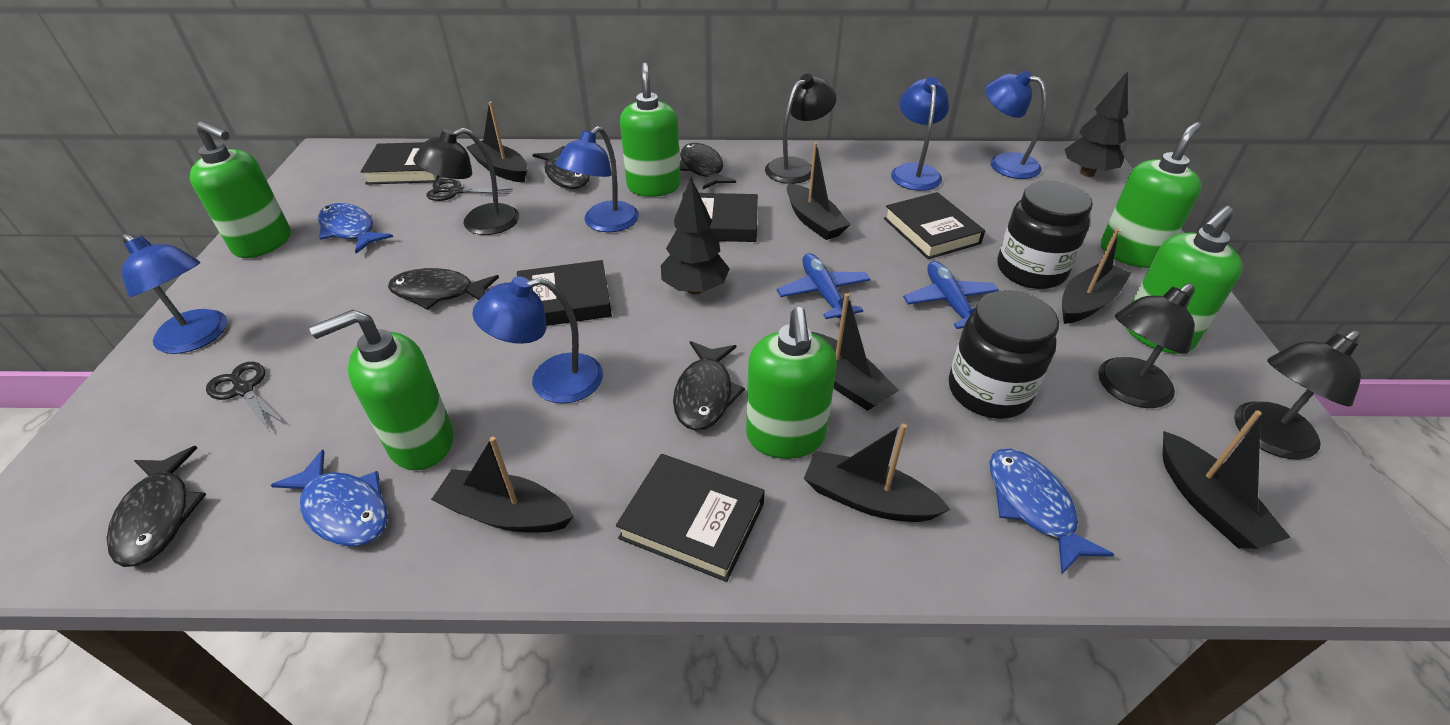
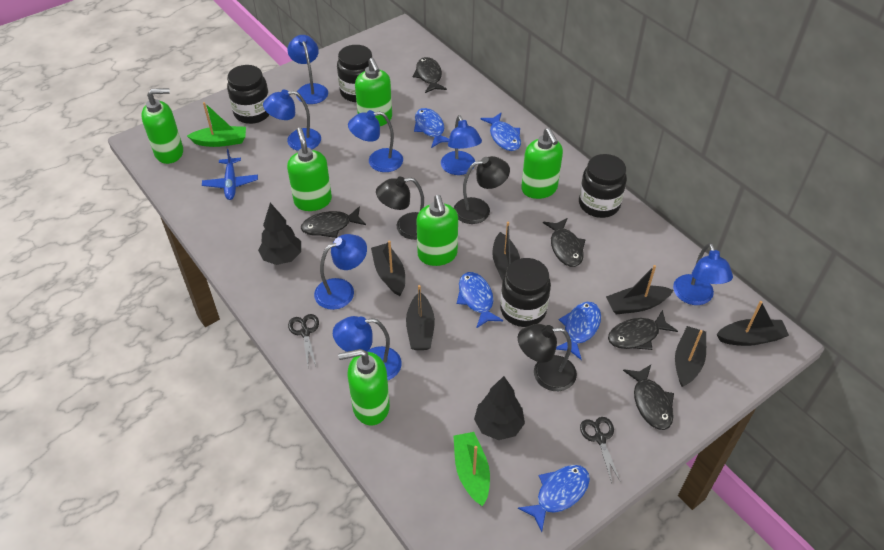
black boat: 7 -> 6
black book: 5 -> 0
black jar: 2 -> 4
black lamp: 4 -> 3
blue fish: 3 -> 5
blue lamp: 5 -> 7
blue plane: 2 -> 1
green boat: 0 -> 2

